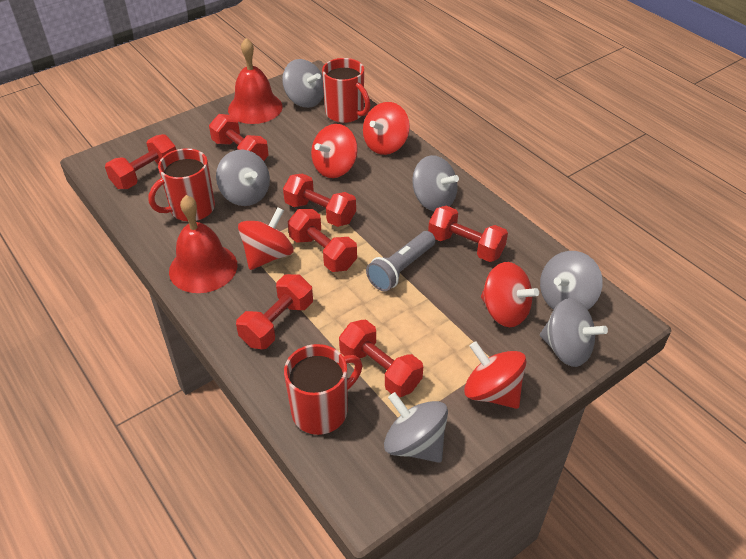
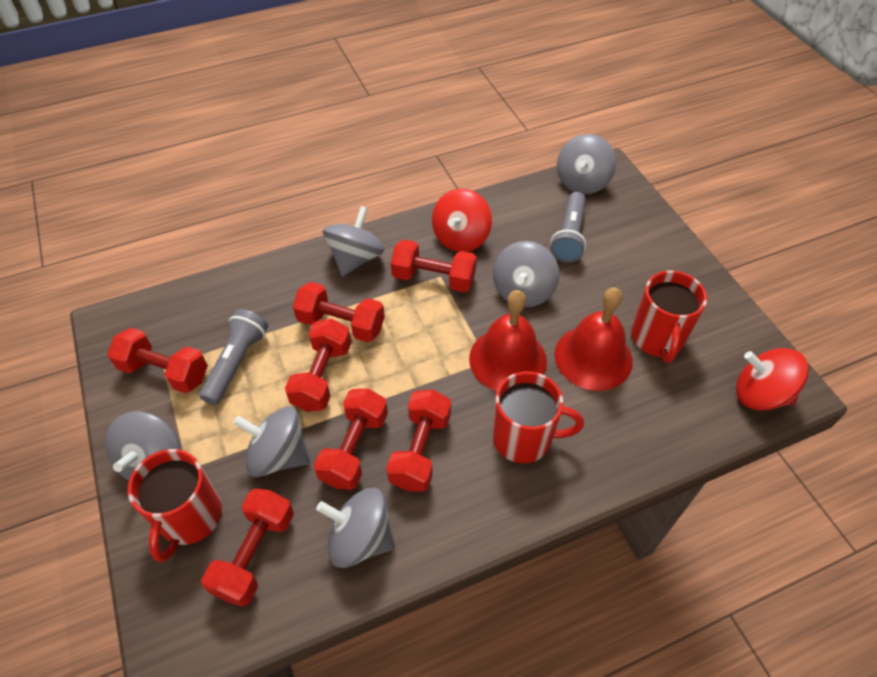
grey flashlight: 1 -> 2
red spinning top: 5 -> 2

